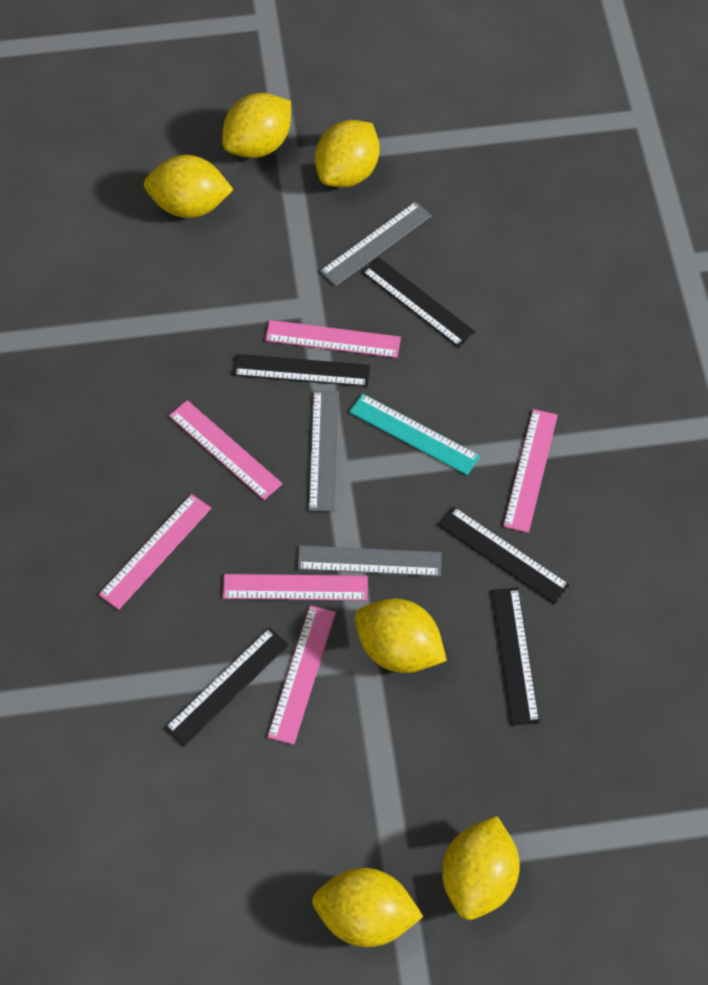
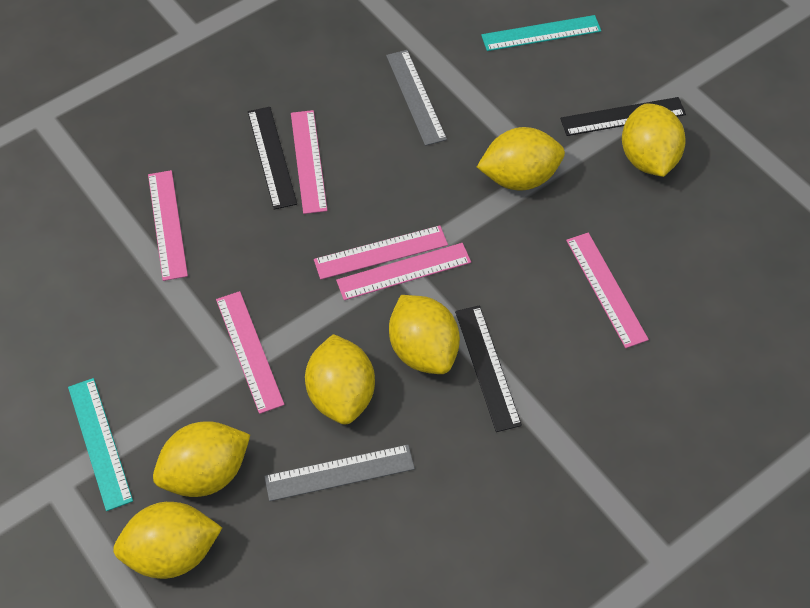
black ruler: 5 -> 3
grey ruler: 3 -> 2
turquoise ruler: 1 -> 2

